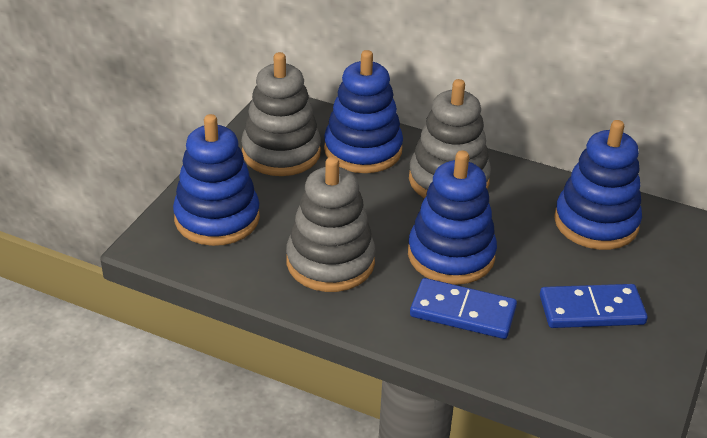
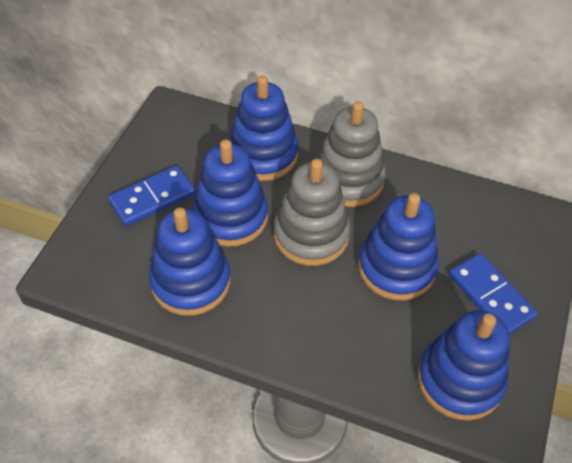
blue stacking toy: 4 -> 5
grey stacking toy: 3 -> 2

